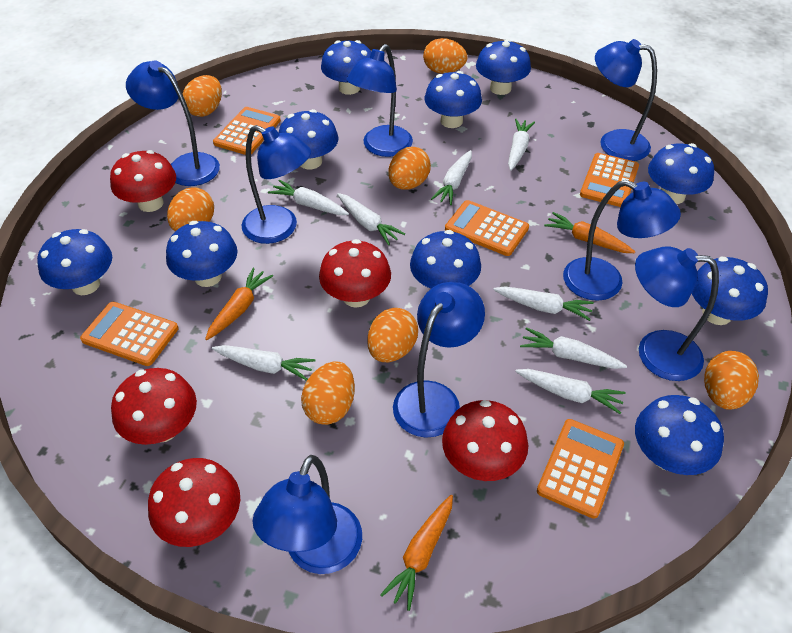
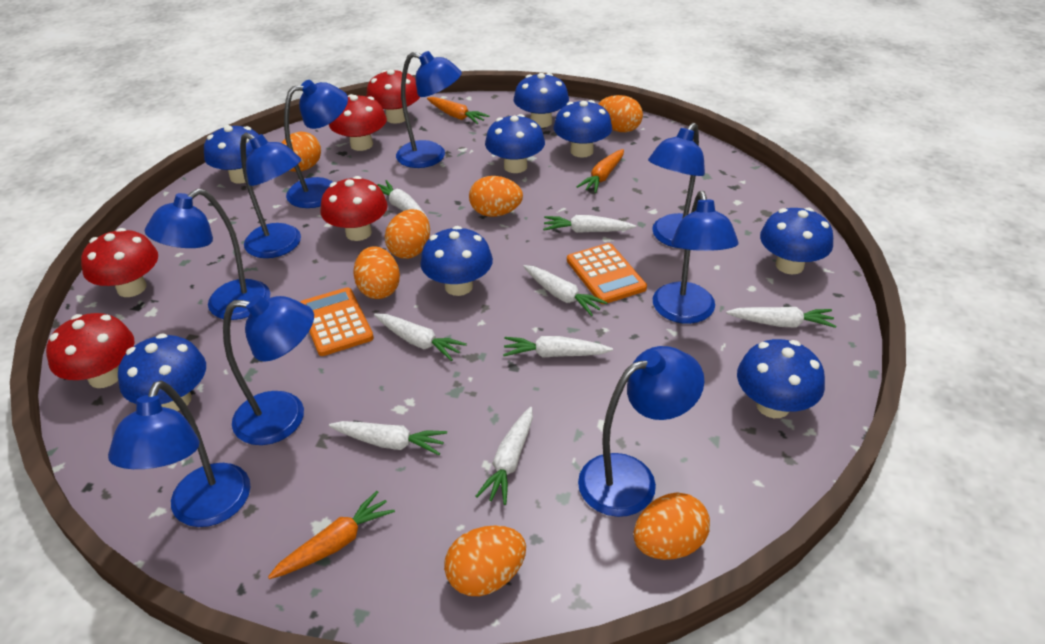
blue lamp: 8 -> 9
blue mushroom: 10 -> 8
orange calculator: 5 -> 2

